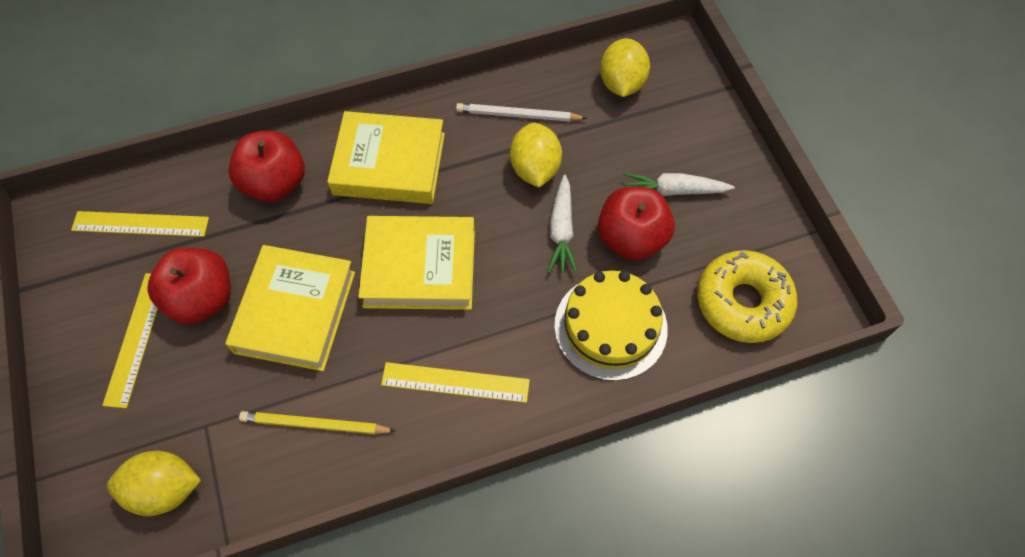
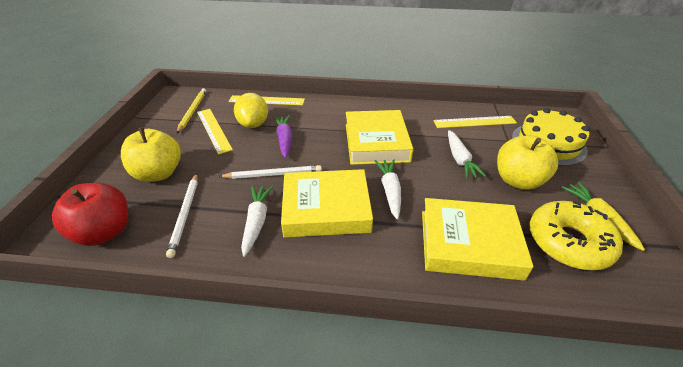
purple carrot: 0 -> 1
red apple: 3 -> 1
white carrot: 2 -> 3
white pencil: 1 -> 2
yellow apple: 0 -> 2
yellow carrot: 0 -> 1
yellow lemon: 3 -> 1

